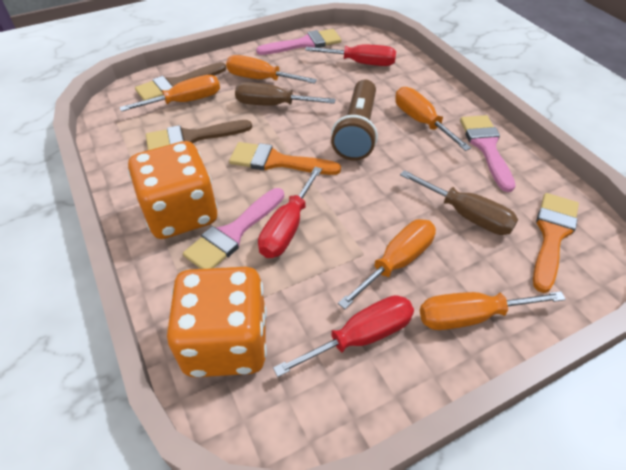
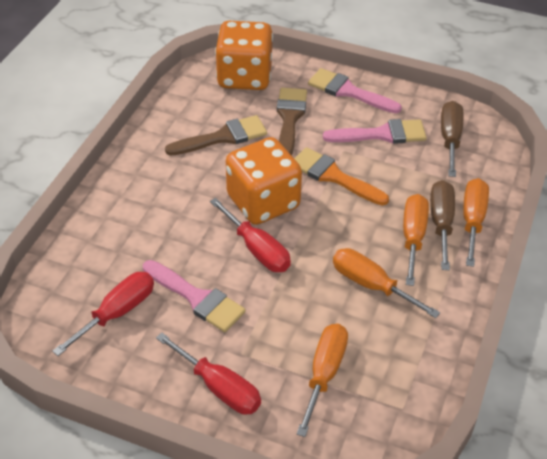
brown flashlight: 1 -> 0
orange brush: 2 -> 1
orange screwdriver: 5 -> 4

